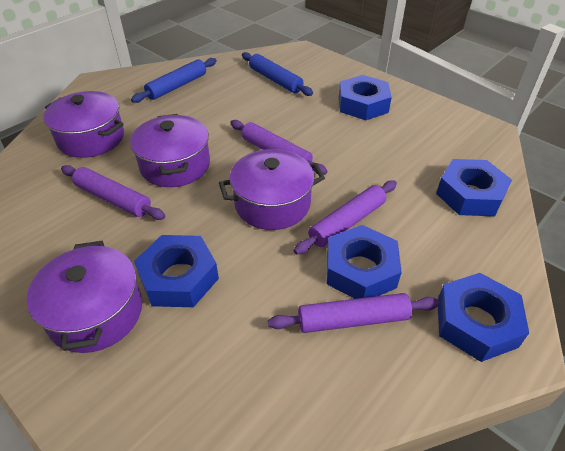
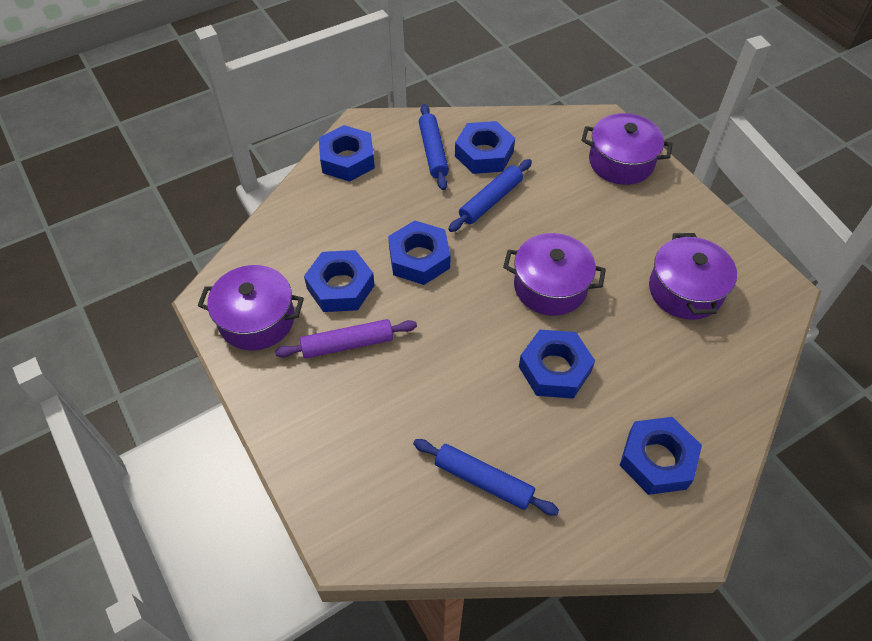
blue nut: 5 -> 6
blue rolling pin: 2 -> 3
purple rolling pin: 4 -> 1

